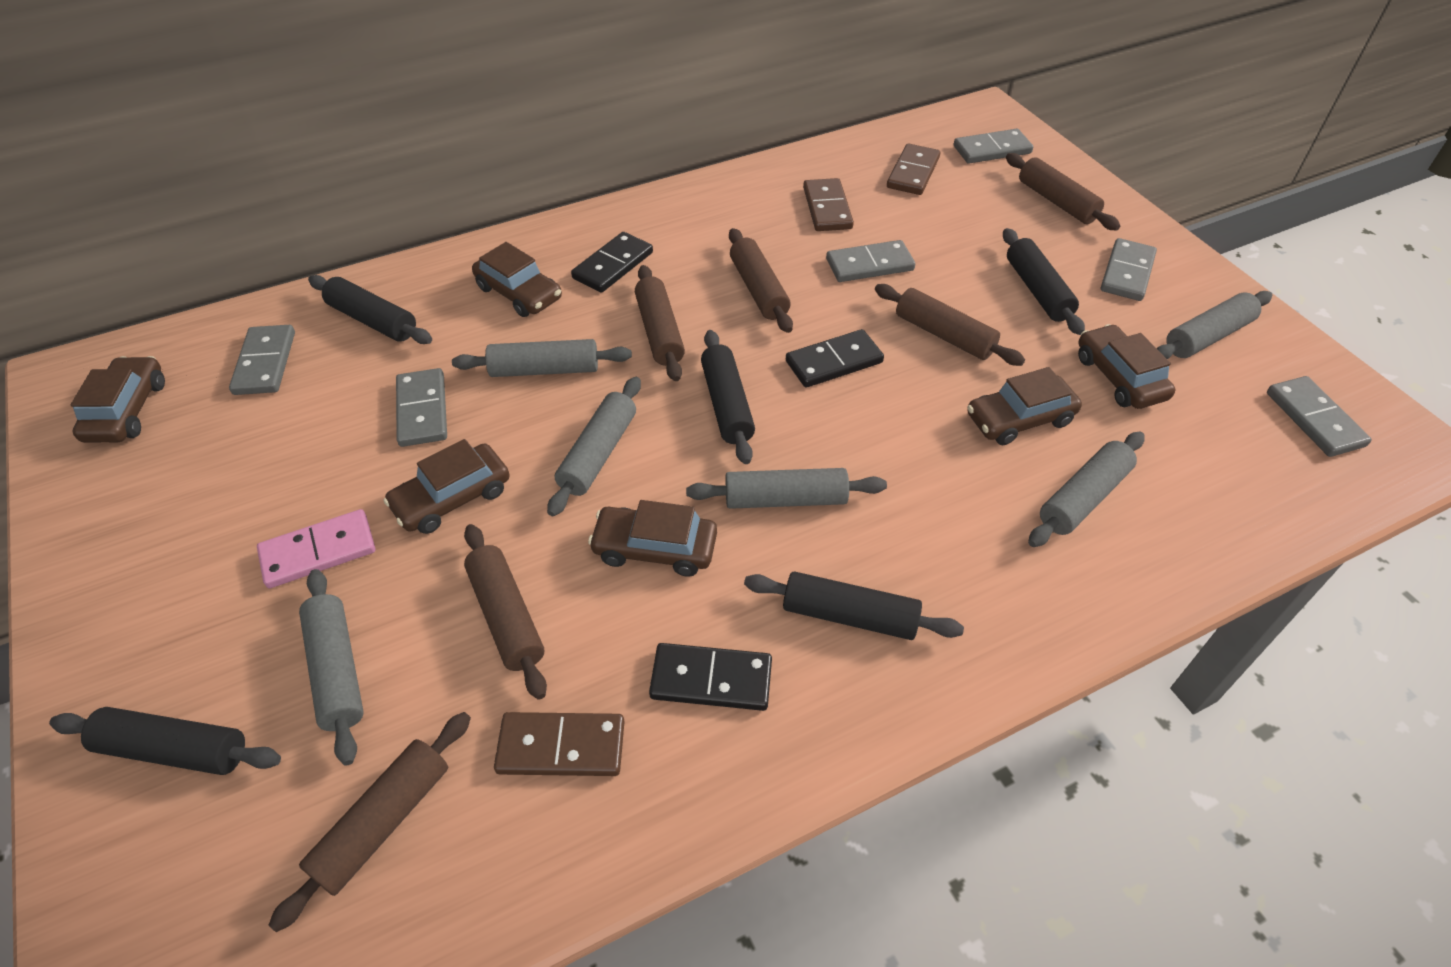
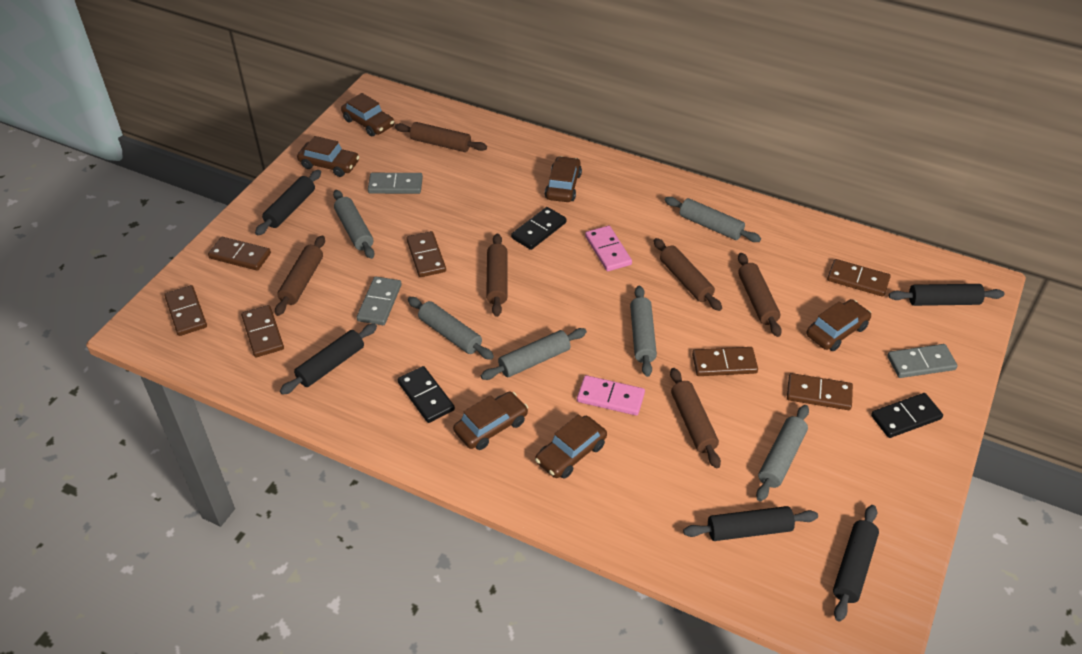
brown domino: 3 -> 7
grey domino: 6 -> 3
pink domino: 1 -> 2

